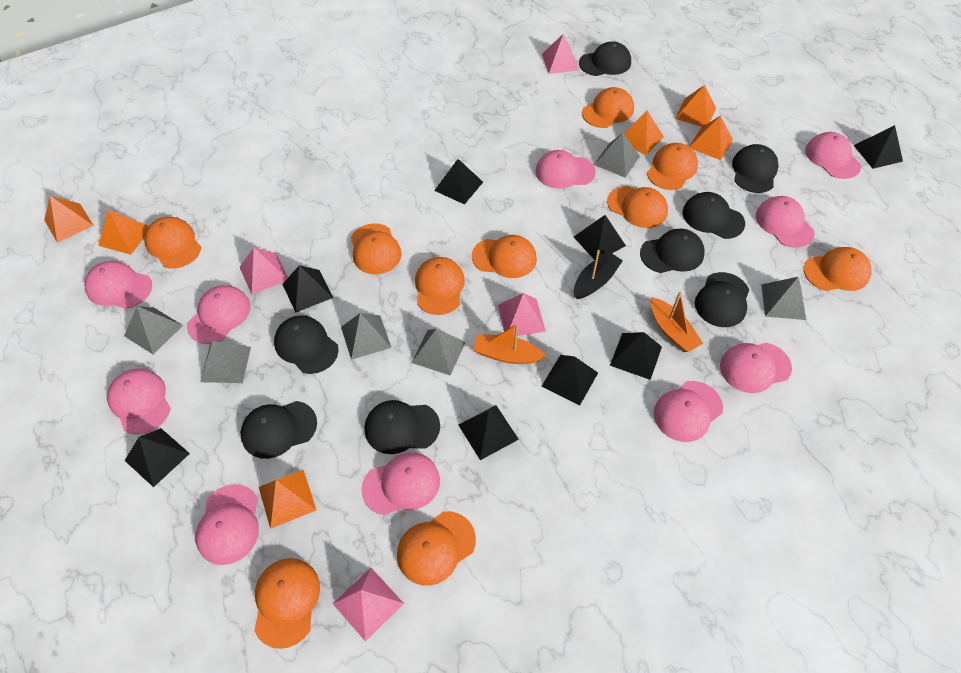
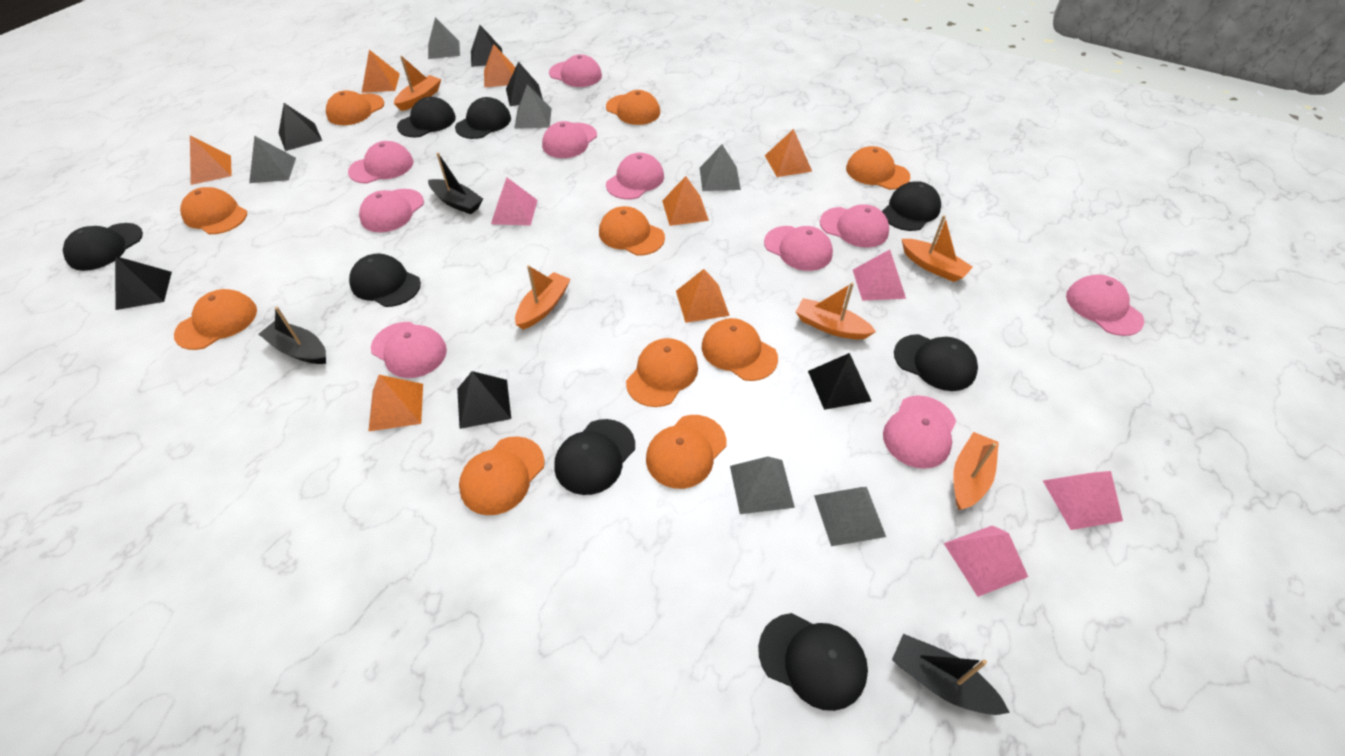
black boat: 1 -> 3
black pyramid: 8 -> 6
orange boat: 2 -> 5
orange pyramid: 6 -> 7

